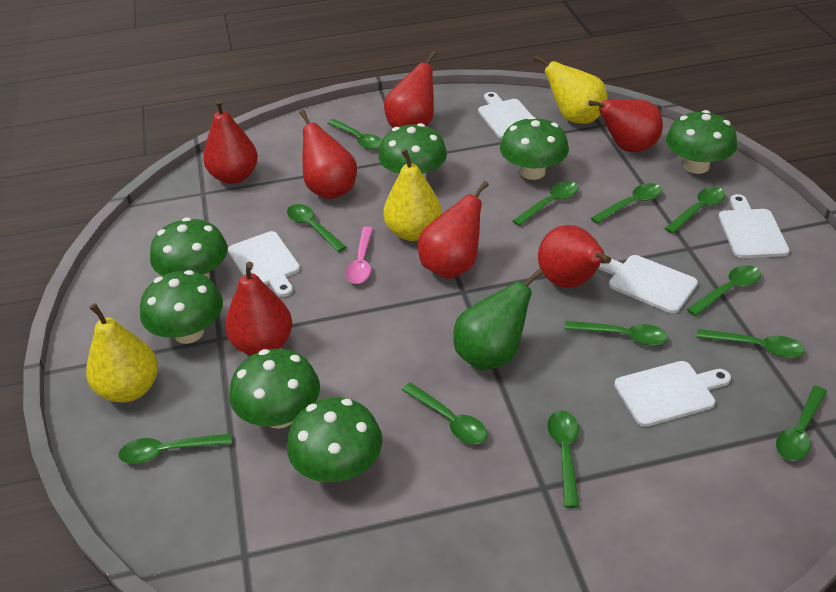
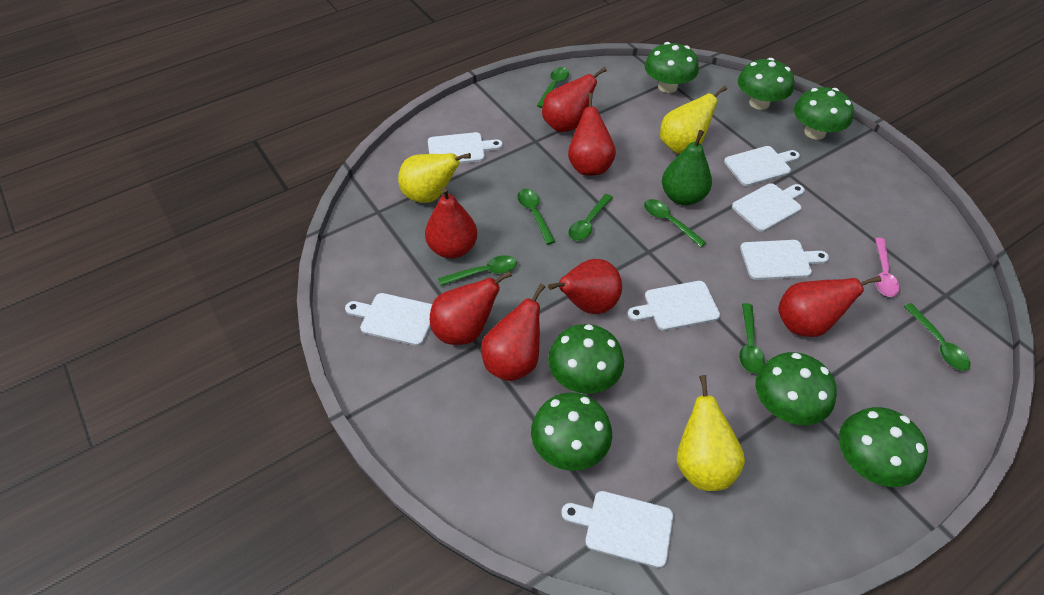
green spoon: 12 -> 7
white cutting board: 5 -> 7

